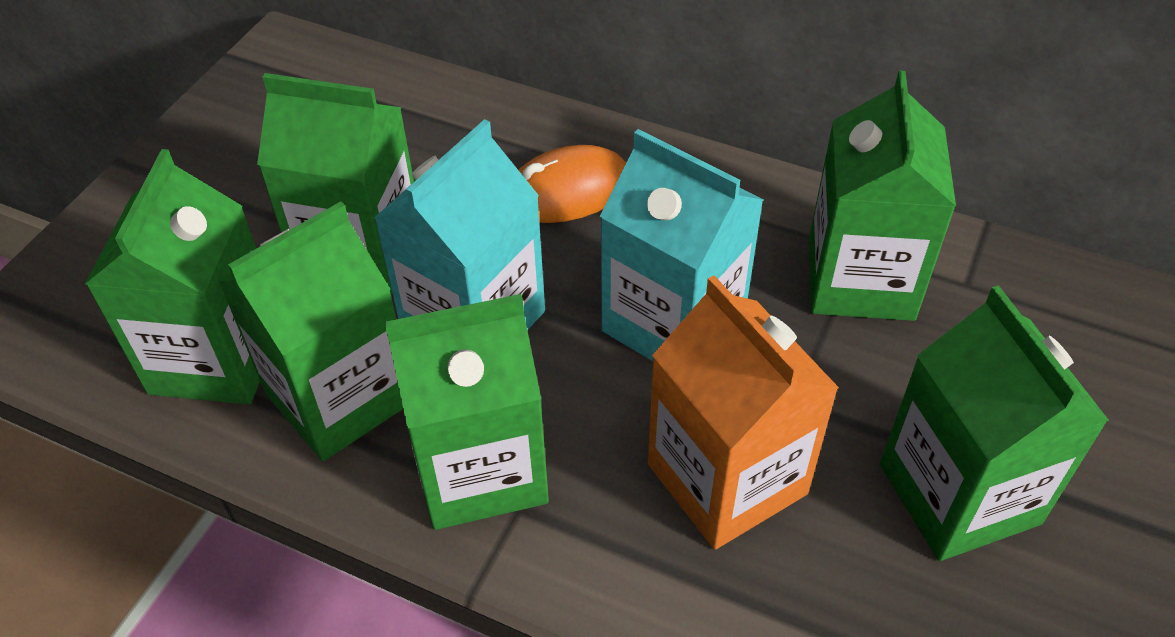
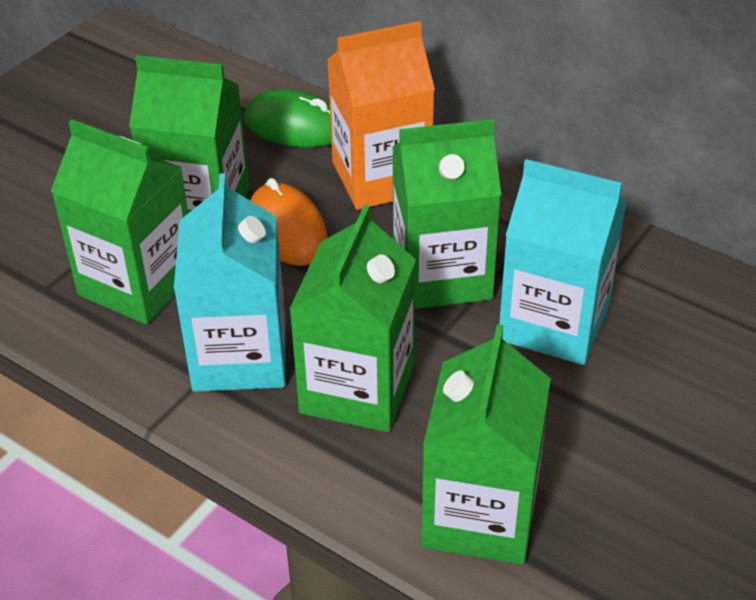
green carton: 6 -> 5
green mouse: 0 -> 1

